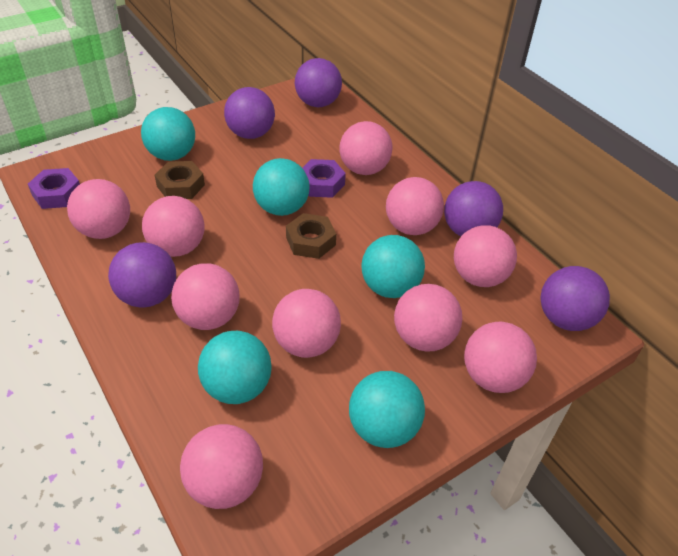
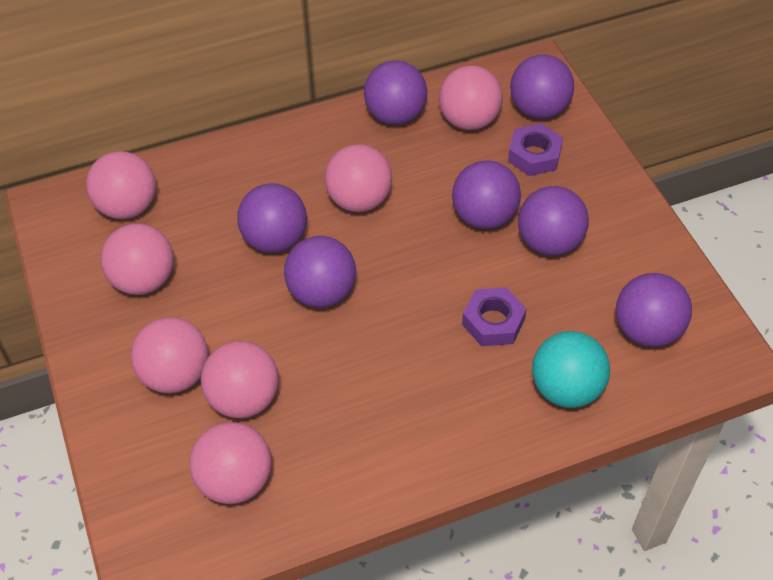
brown nut: 2 -> 0
pink ball: 10 -> 7
purple ball: 5 -> 7
turquoise ball: 5 -> 1

